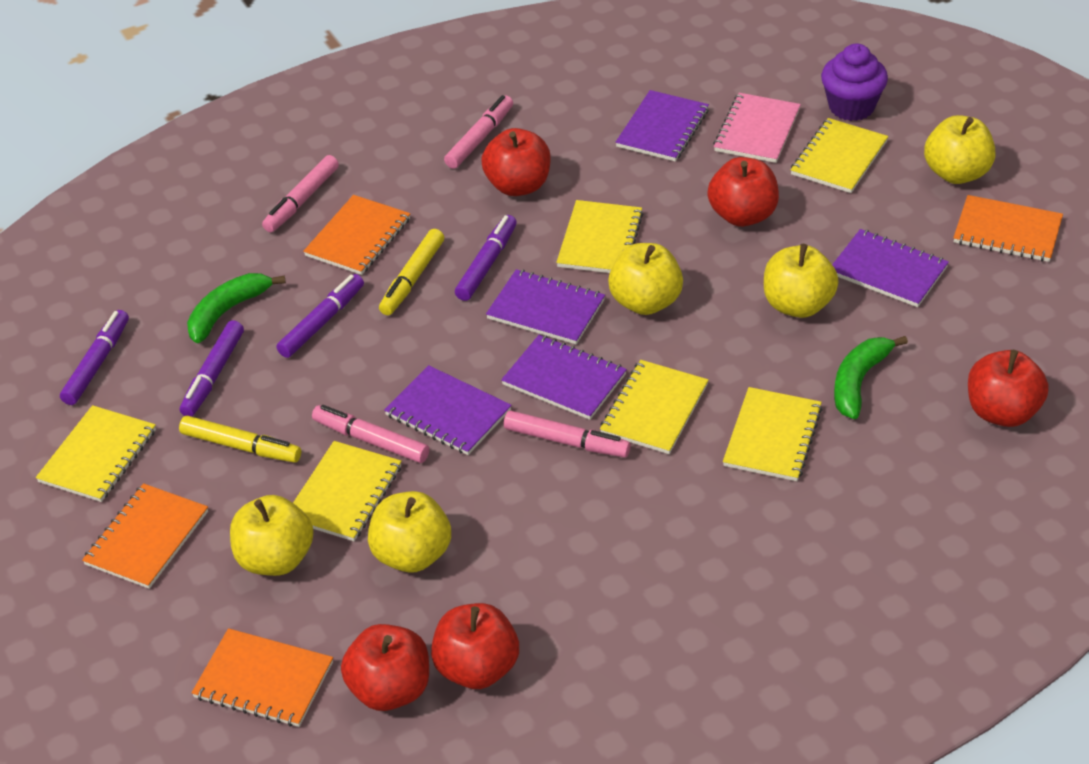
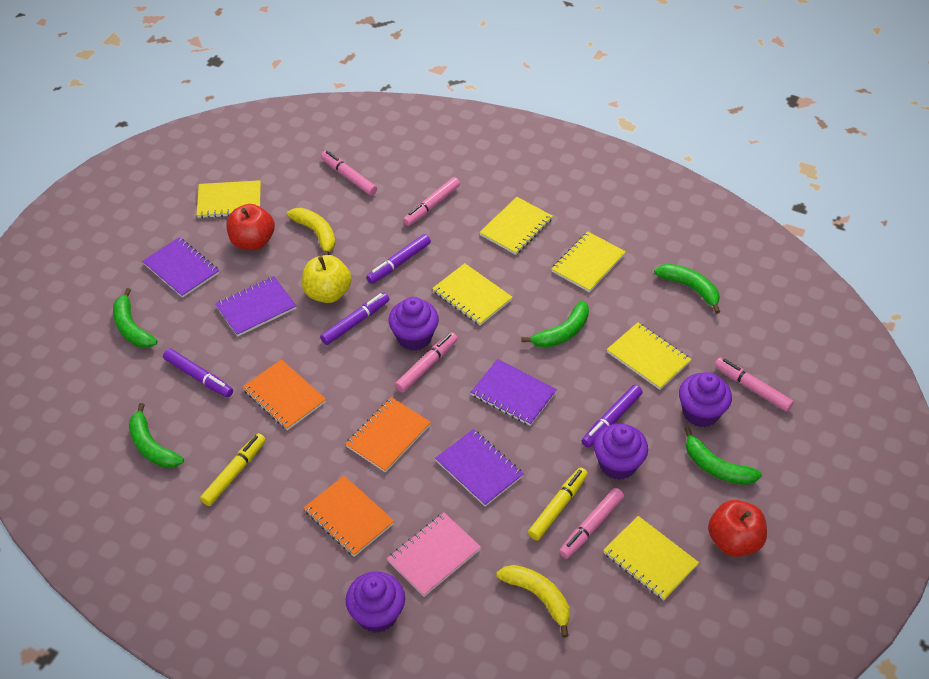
green banana: 2 -> 5
orange notebook: 4 -> 3
pink marker: 4 -> 5
purple cupcake: 1 -> 4
purple notebook: 5 -> 4
red apple: 5 -> 2
yellow apple: 5 -> 1
yellow banana: 0 -> 2

